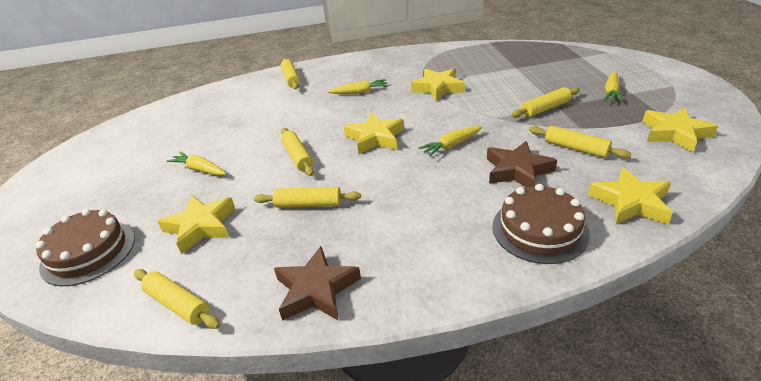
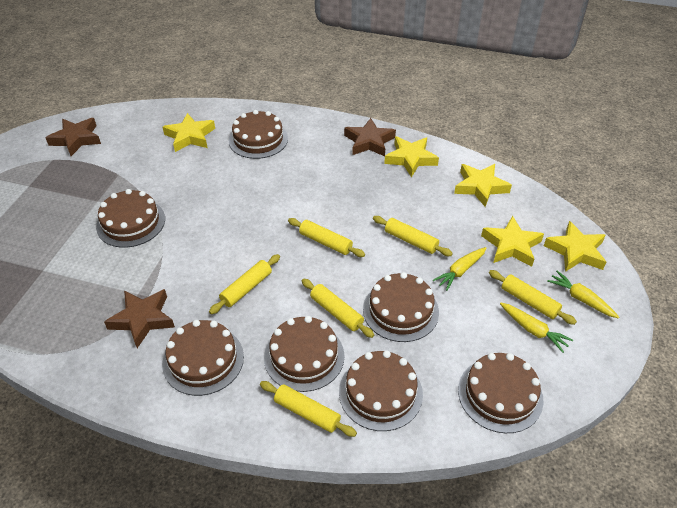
brown cake: 2 -> 7
brown star: 2 -> 3
yellow carrot: 4 -> 3

